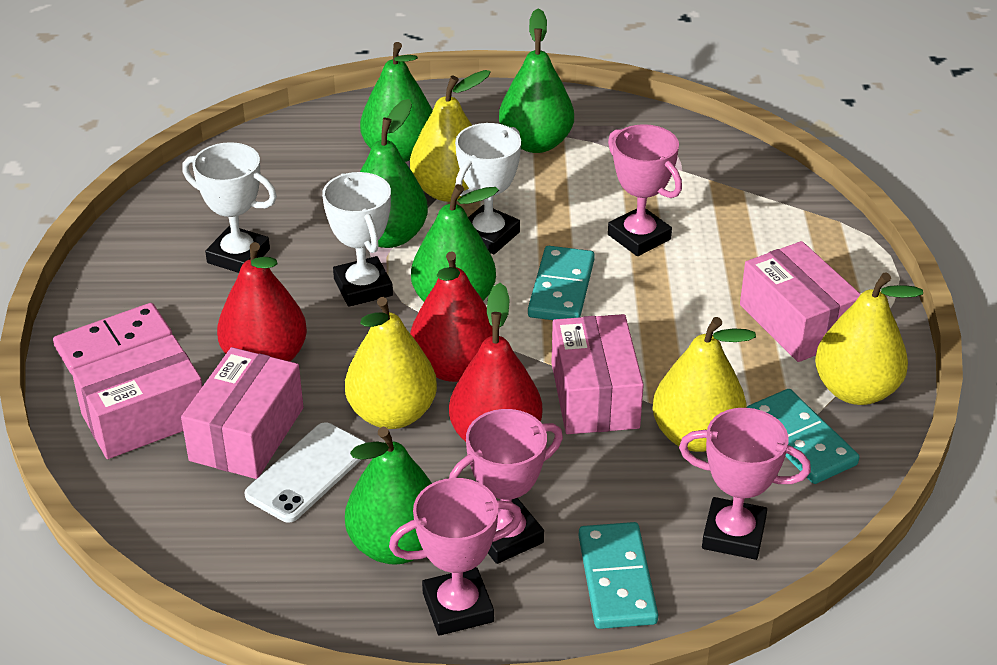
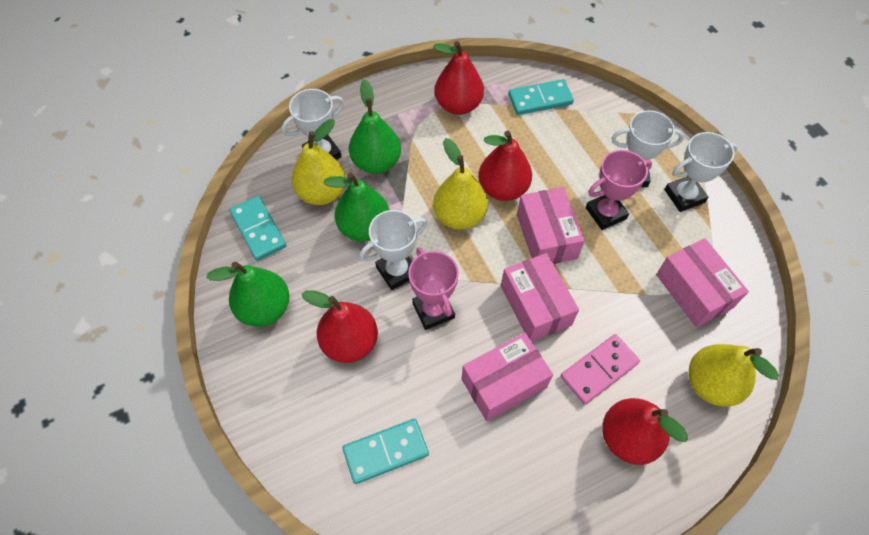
green pear: 5 -> 3
pink trophy: 4 -> 2
red pear: 3 -> 4
white phone: 1 -> 0
white trophy: 3 -> 4
yellow pear: 4 -> 3

